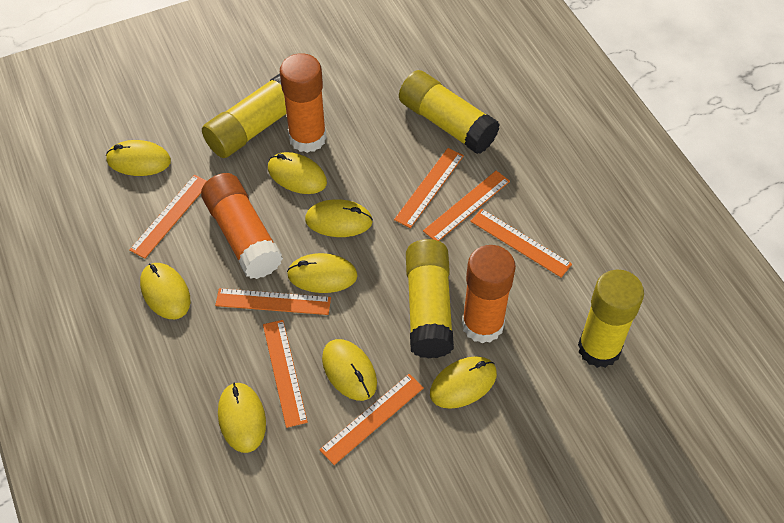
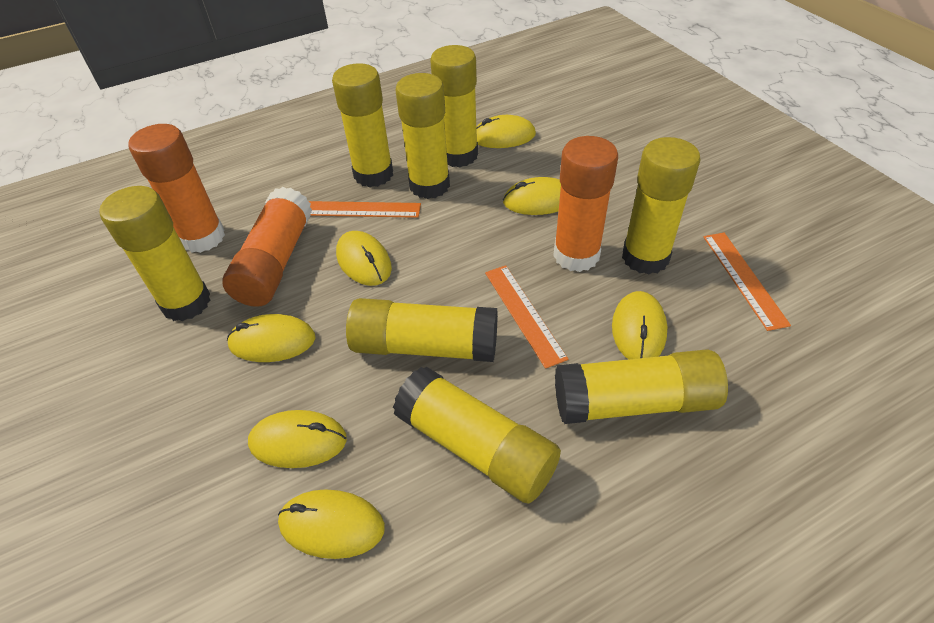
orange ruler: 7 -> 3
yellow glue stick: 4 -> 8
yellow mouse: 8 -> 7

